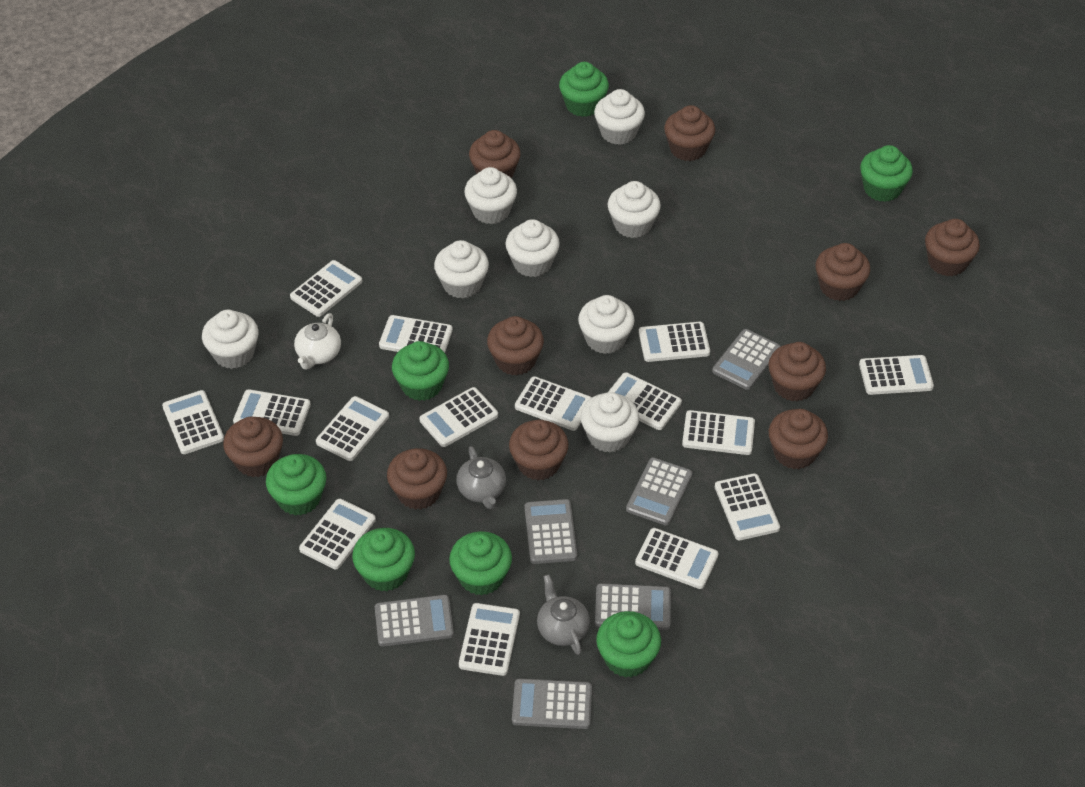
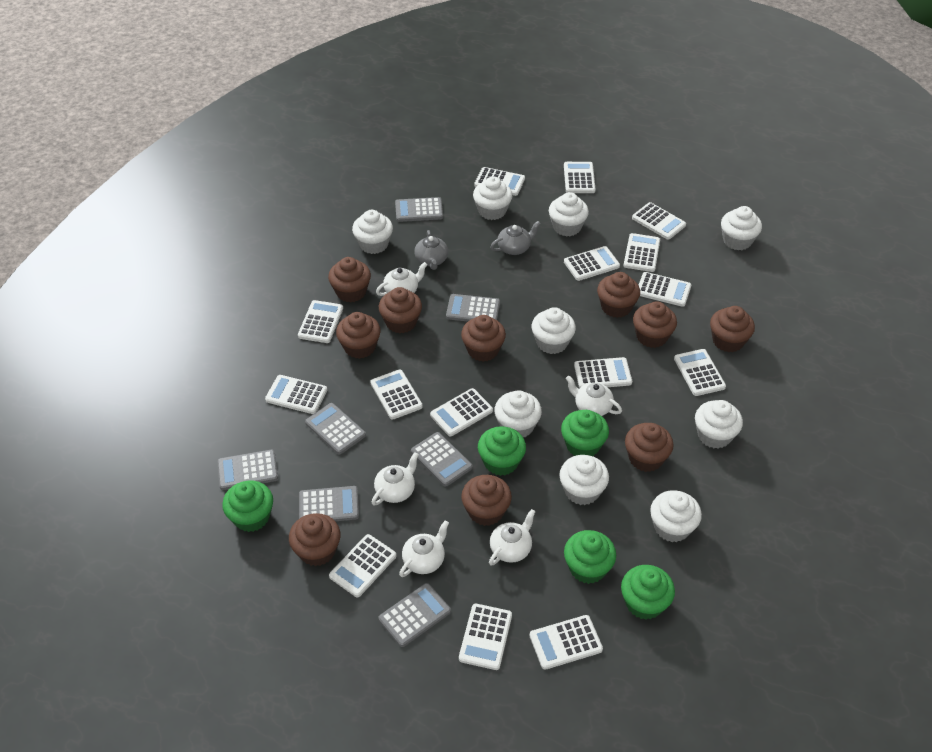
green cupcake: 7 -> 5
grey calculator: 6 -> 7
white cupcake: 8 -> 9
white teapot: 1 -> 5

